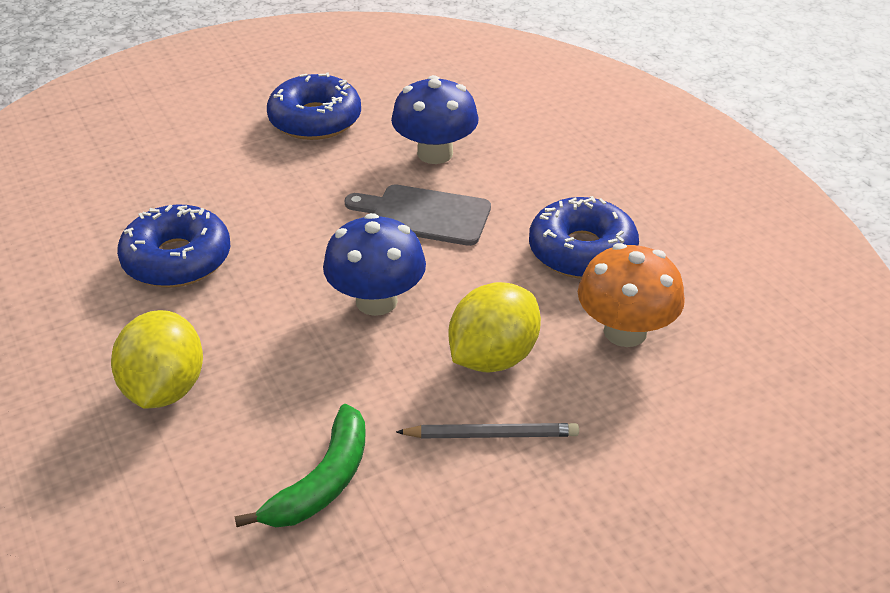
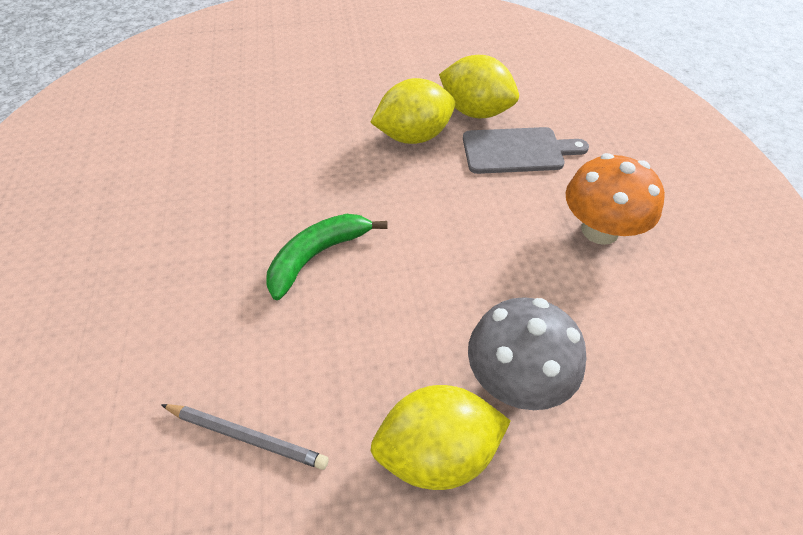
blue donut: 3 -> 0
blue mushroom: 2 -> 0
grey mushroom: 0 -> 1
yellow lemon: 2 -> 3

